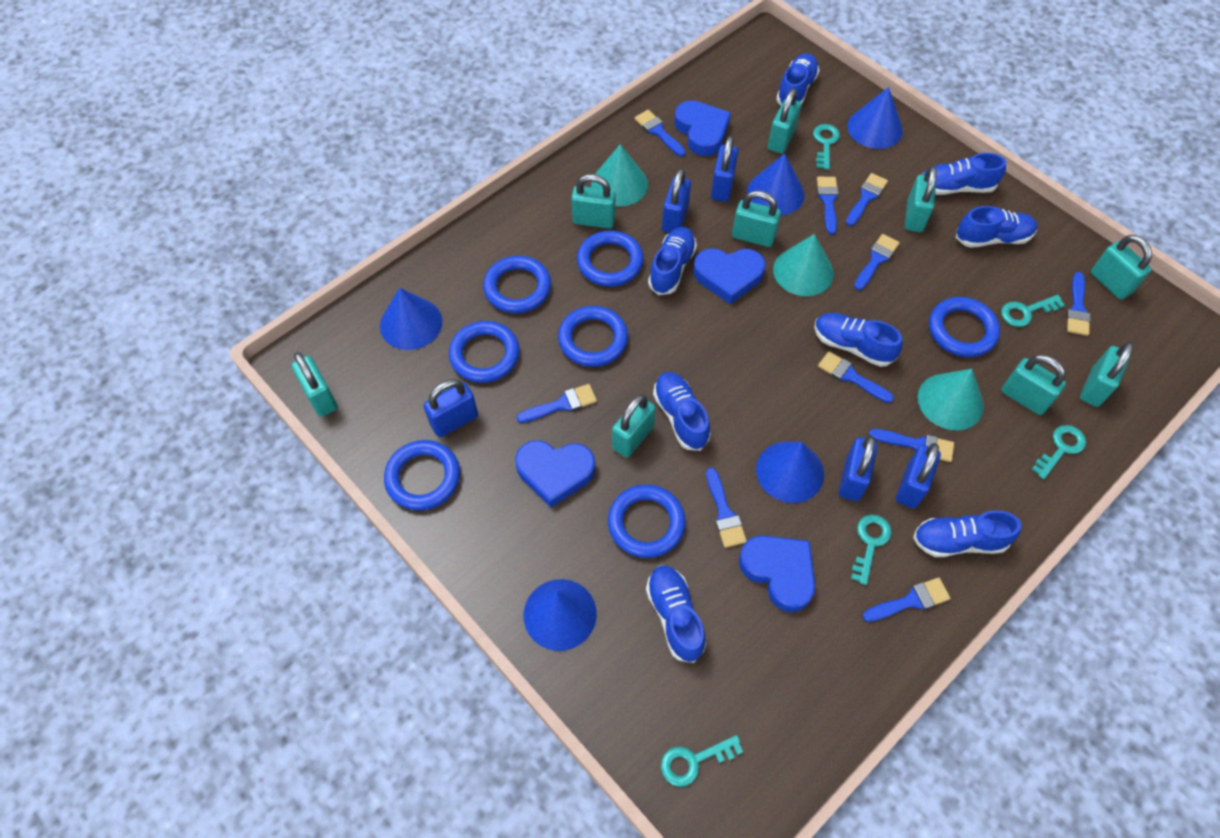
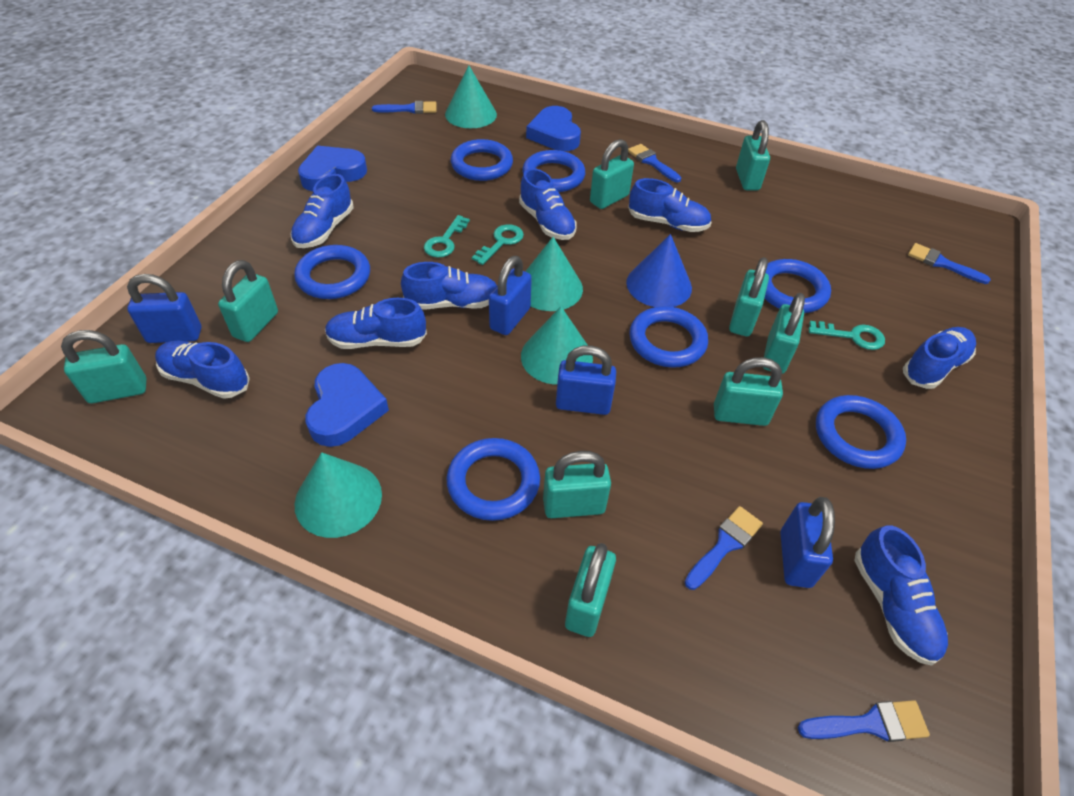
blue brush: 10 -> 5
blue cone: 5 -> 1
blue heart: 4 -> 3
blue padlock: 5 -> 4
turquoise cone: 3 -> 4
turquoise key: 5 -> 3

